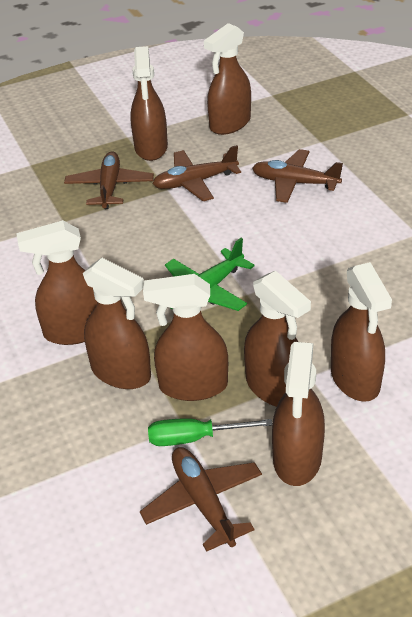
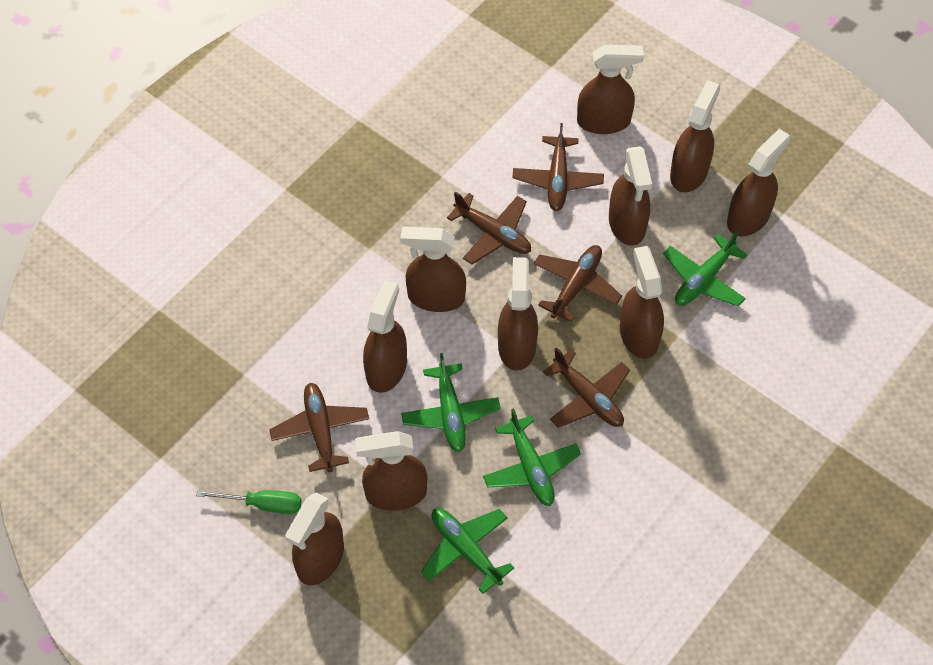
brown plane: 4 -> 5
brown spray bottle: 8 -> 10
green plane: 1 -> 4

